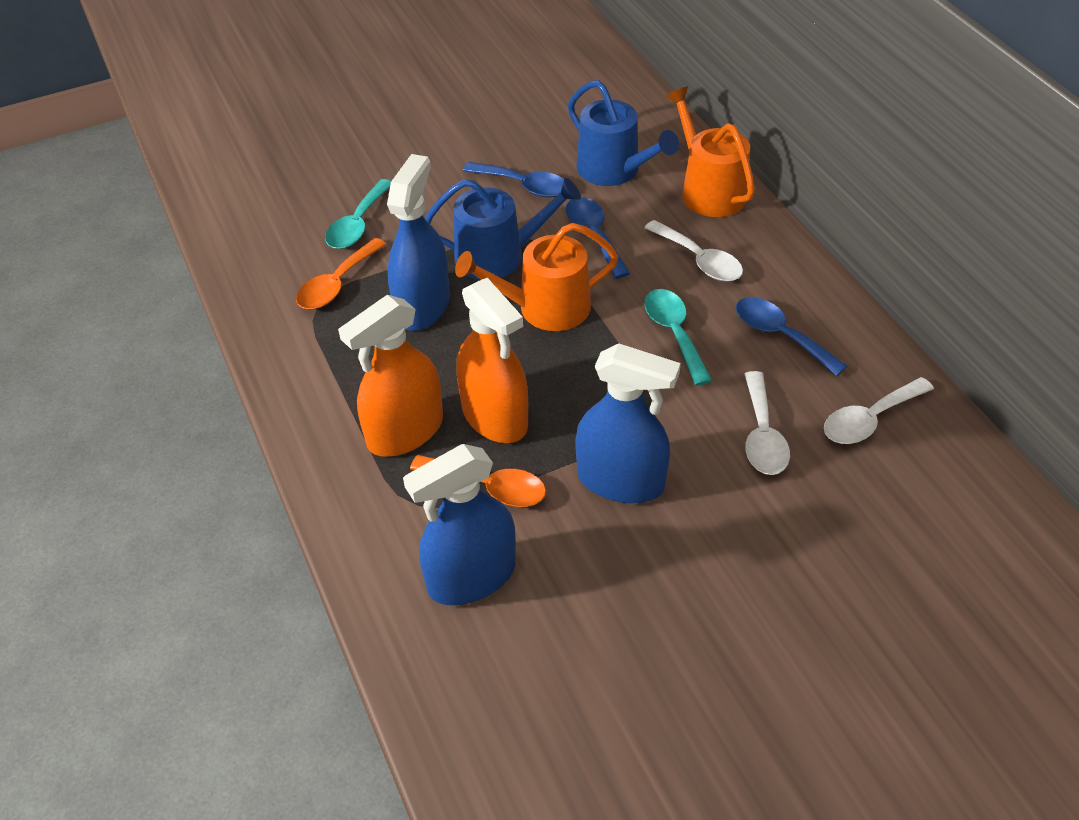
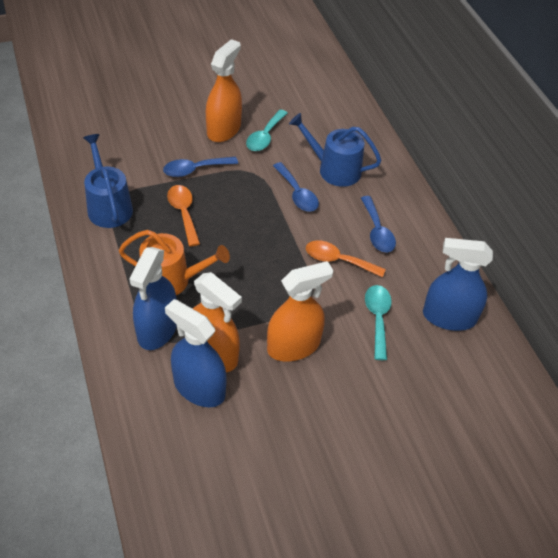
orange spray bottle: 2 -> 3
orange watering can: 2 -> 1
white spoon: 3 -> 0

